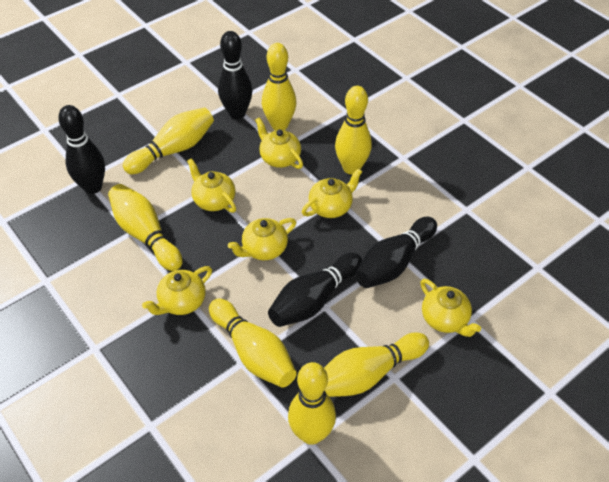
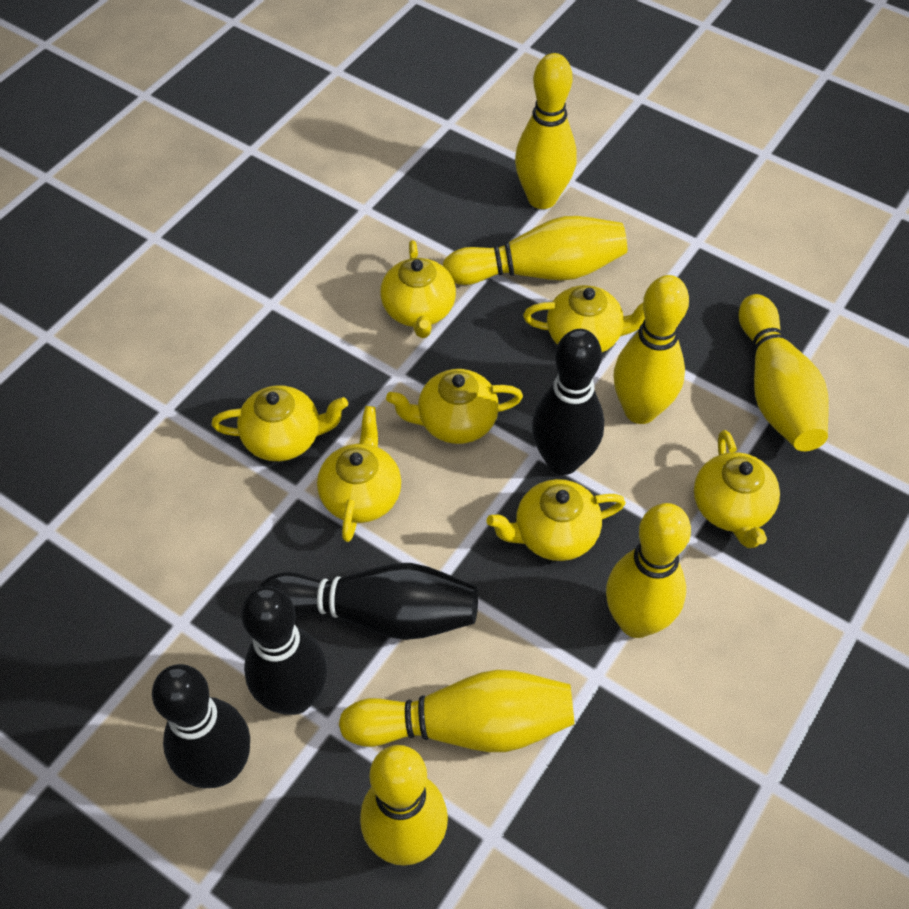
yellow teapot: 6 -> 7

